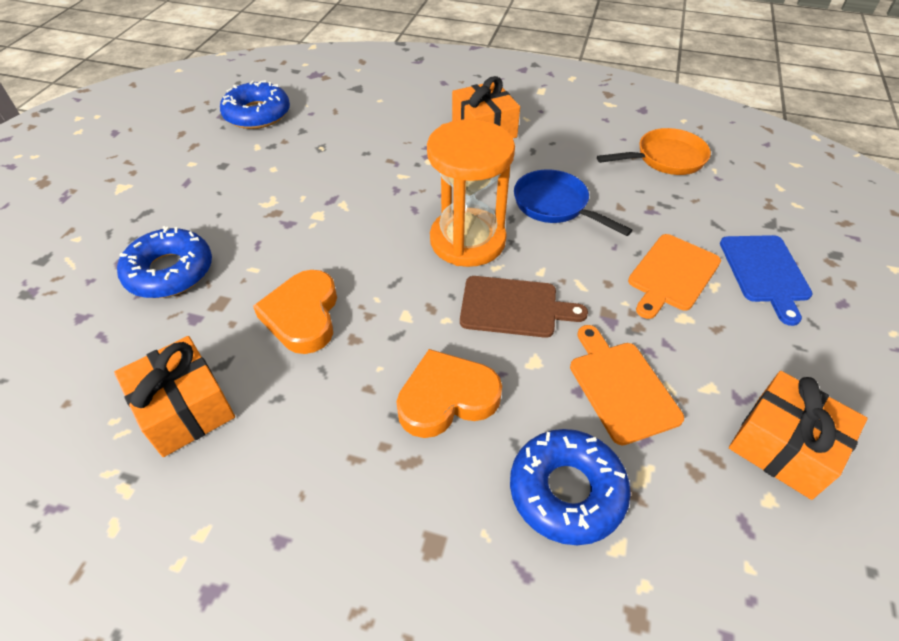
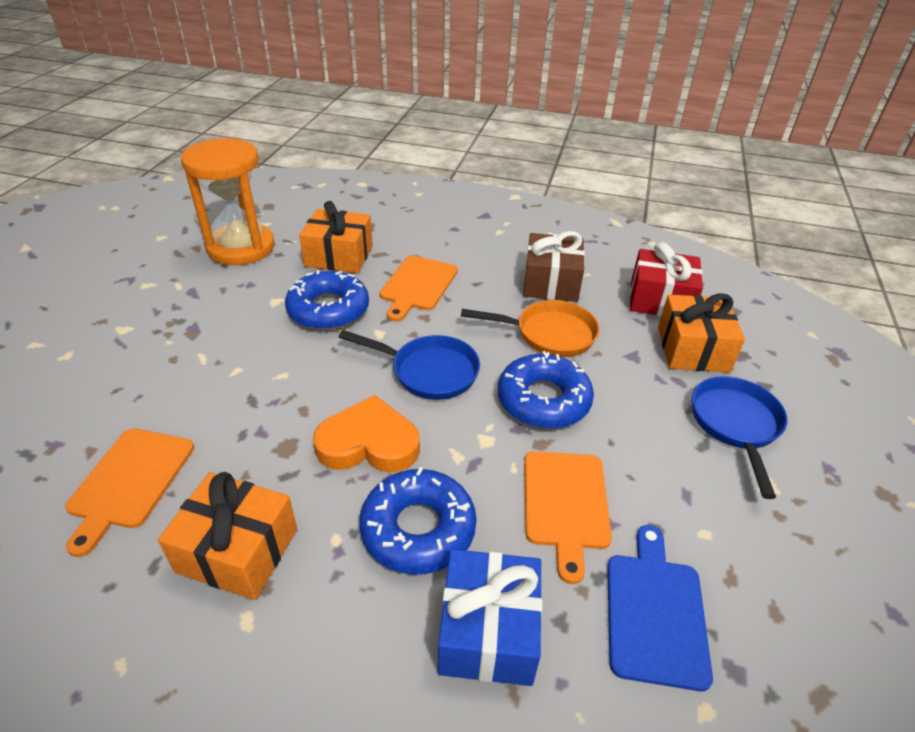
blue gift: 0 -> 1
blue pan: 1 -> 2
brown cutting board: 1 -> 0
brown gift: 0 -> 1
orange cutting board: 2 -> 3
orange heart: 2 -> 1
red gift: 0 -> 1

